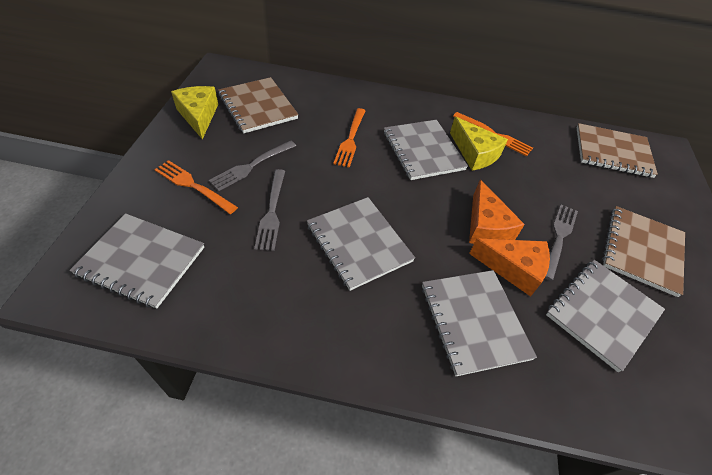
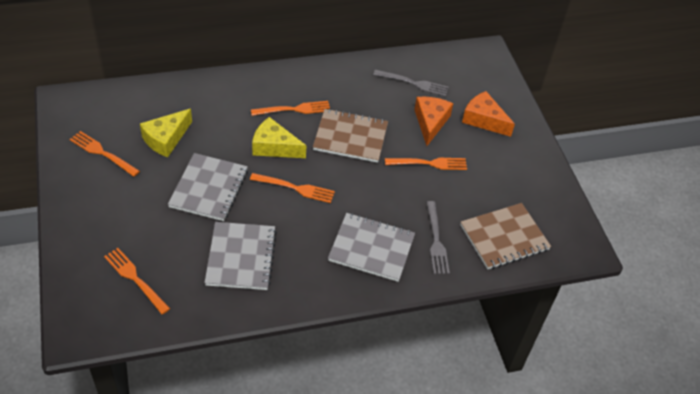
brown notebook: 3 -> 2
grey fork: 3 -> 2
grey notebook: 5 -> 3
orange fork: 3 -> 5

